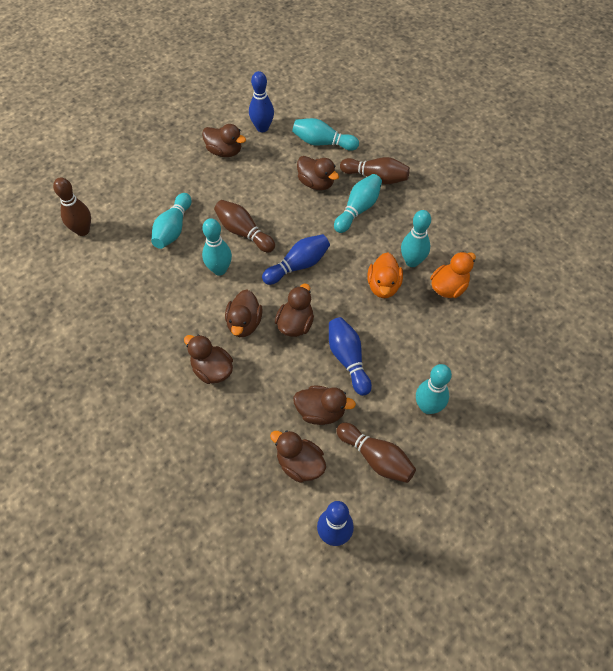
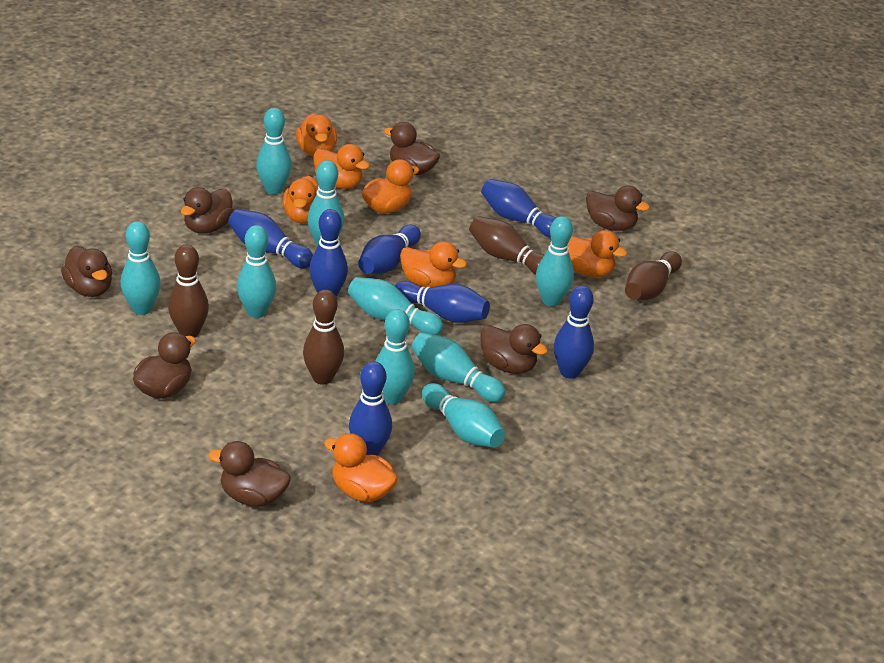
blue bowling pin: 4 -> 7
orange duck: 2 -> 7
turquoise bowling pin: 6 -> 9

